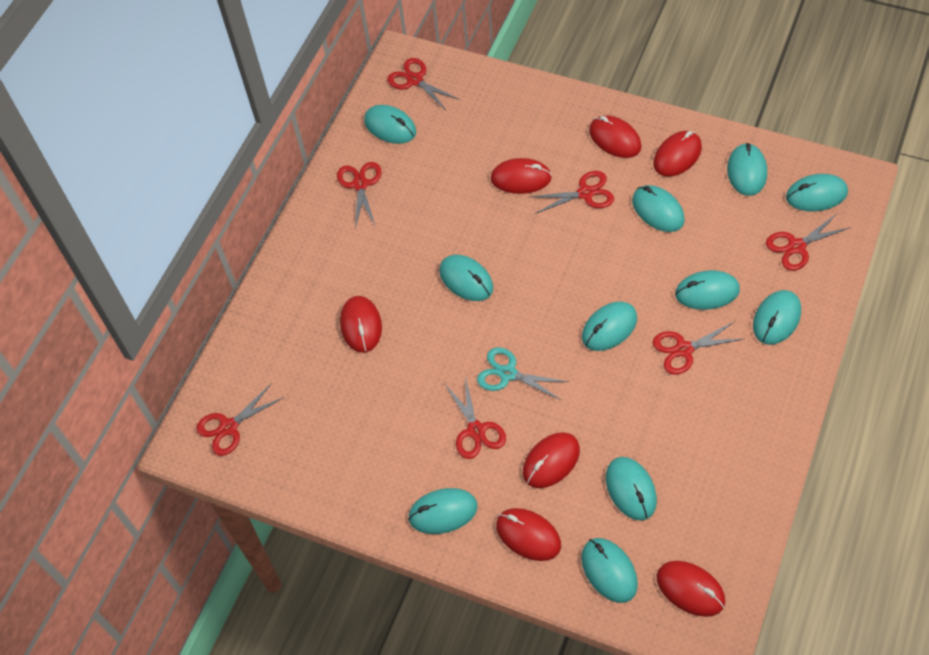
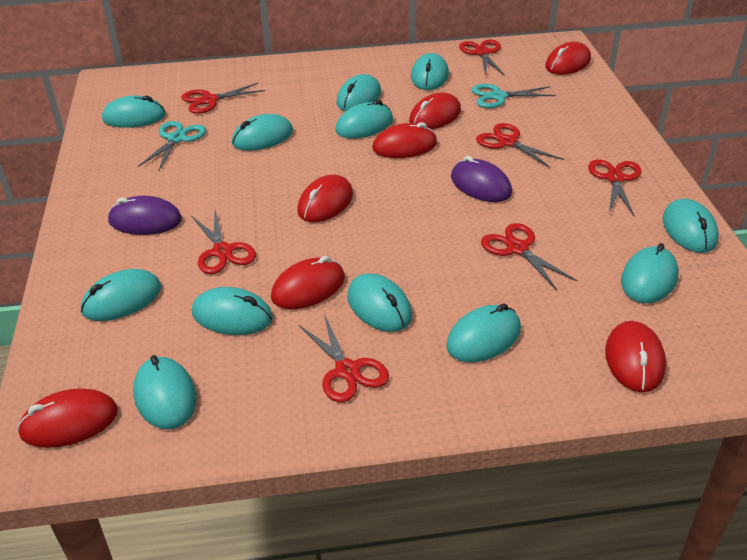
purple mouse: 0 -> 2
turquoise mouse: 11 -> 12
turquoise scissors: 1 -> 2

